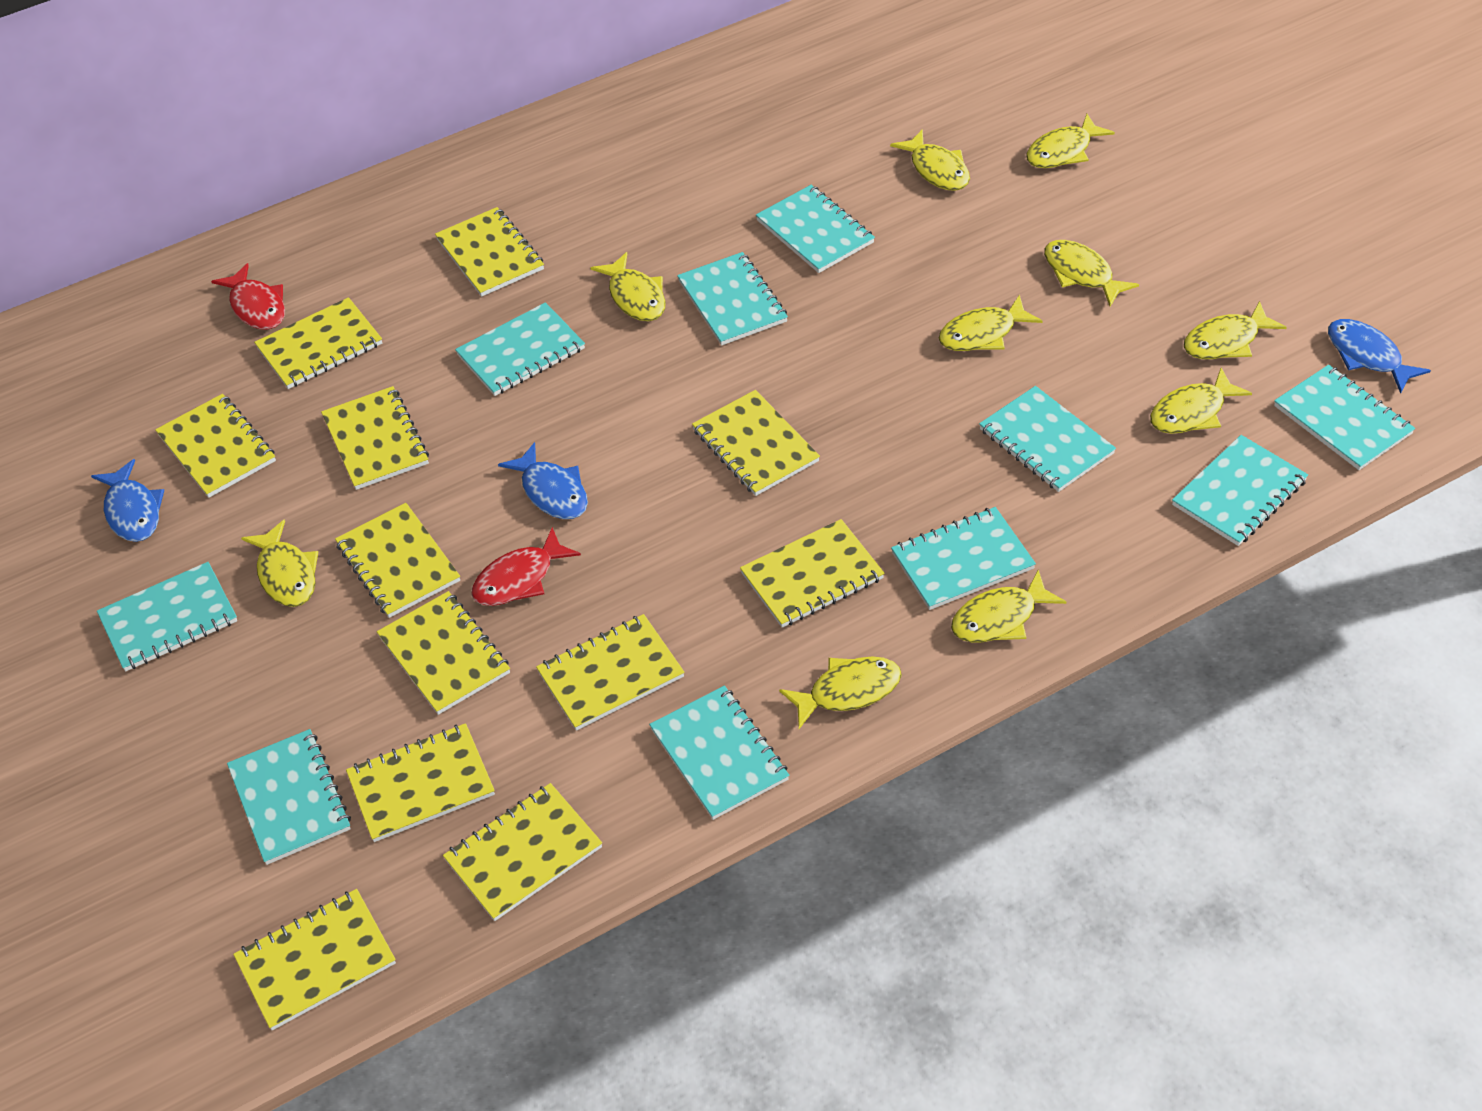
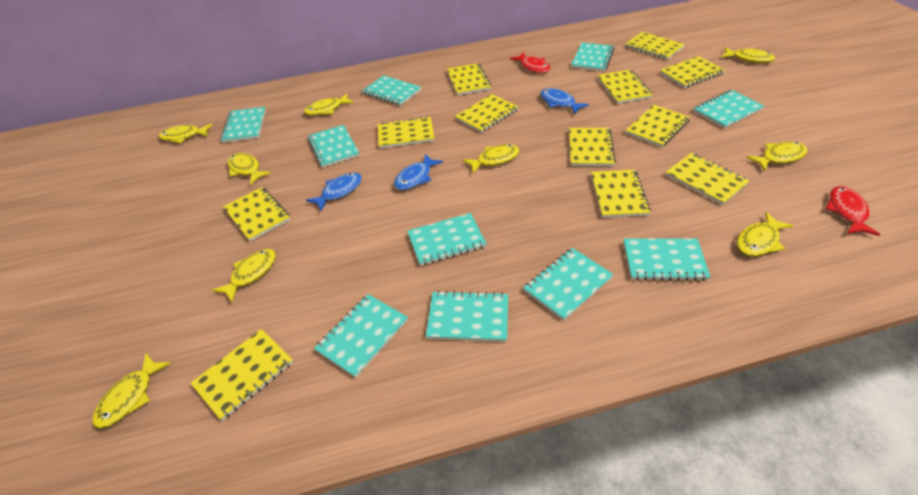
yellow fish: 10 -> 9

